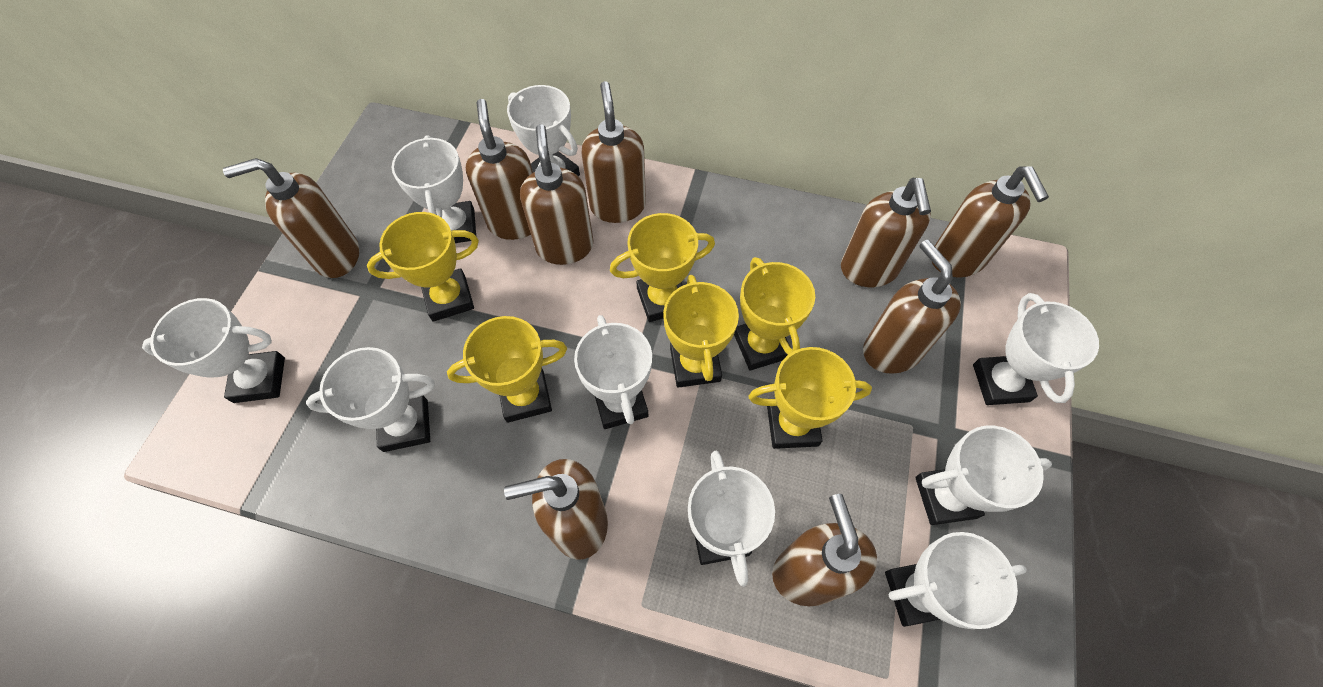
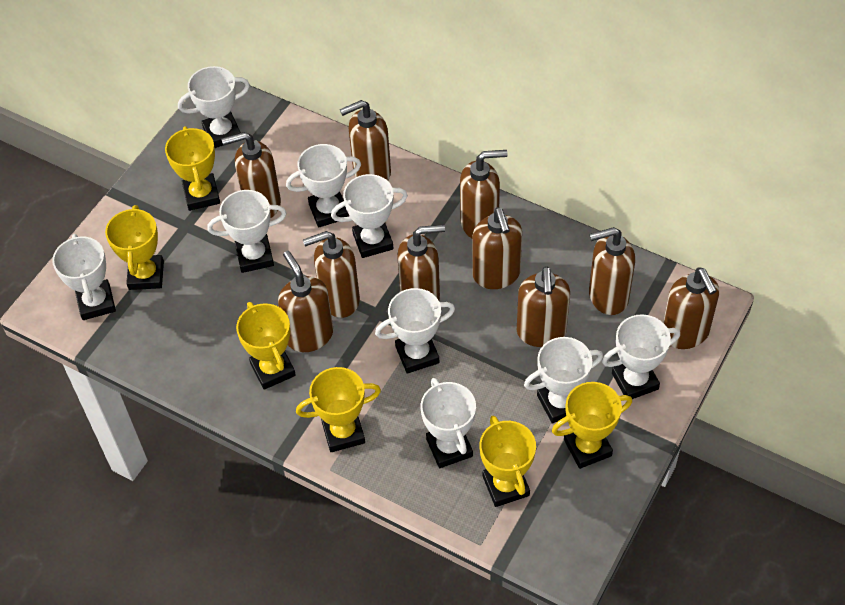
brown soap dispenser: 9 -> 10

